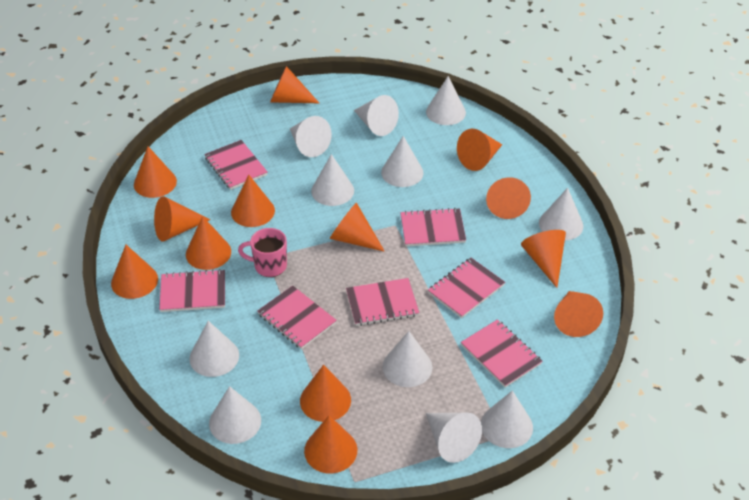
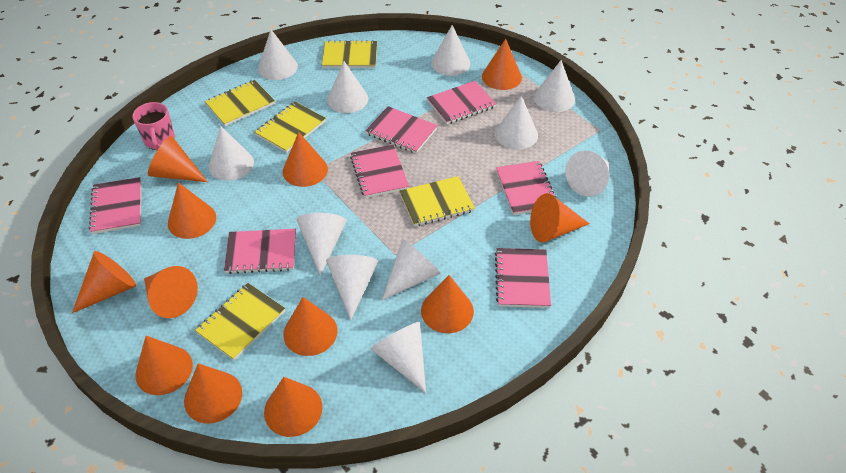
orange cone: 13 -> 12
yellow notebook: 0 -> 5

